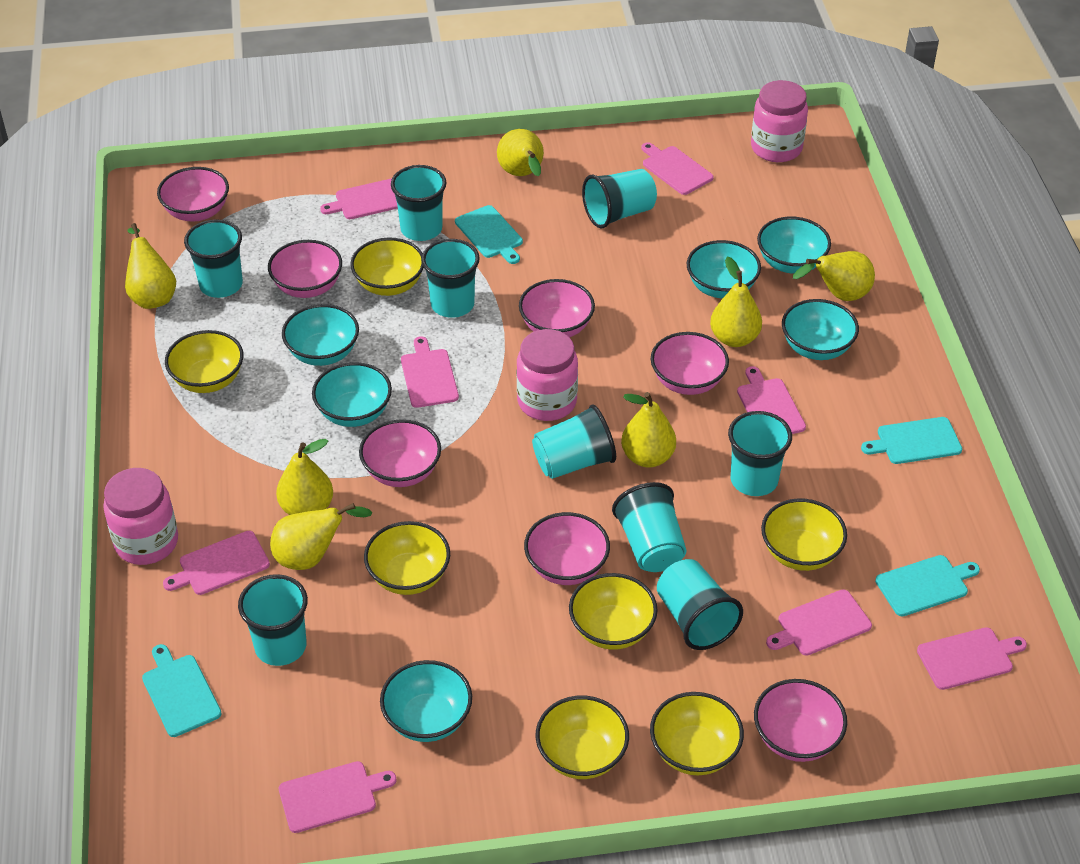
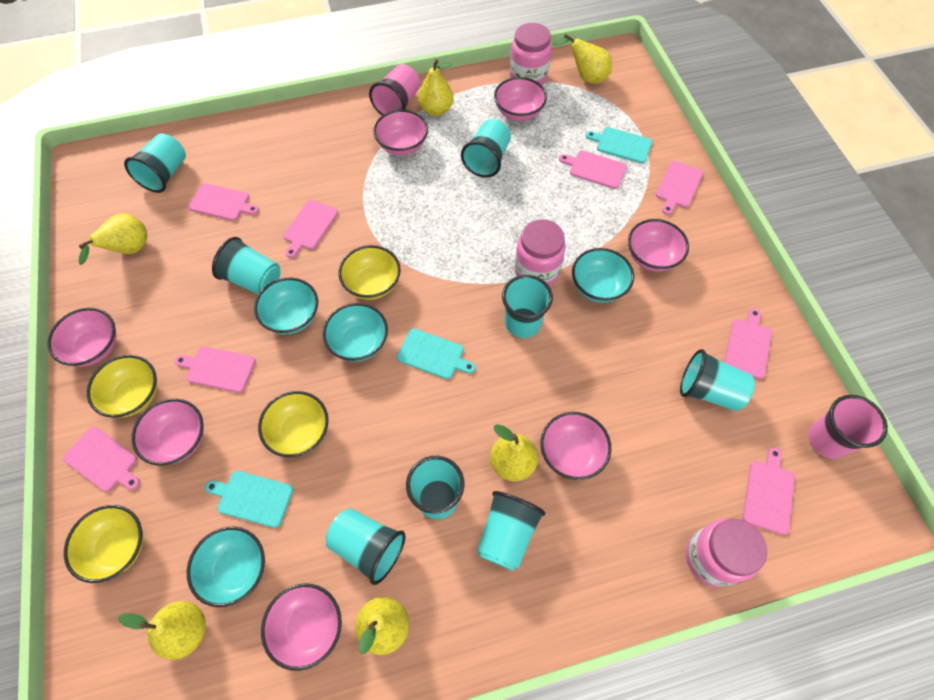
pink cup: 0 -> 2
turquoise bowl: 6 -> 4
turquoise cup: 9 -> 8
turquoise cutting board: 4 -> 3
yellow bowl: 7 -> 4
yellow pear: 7 -> 6

